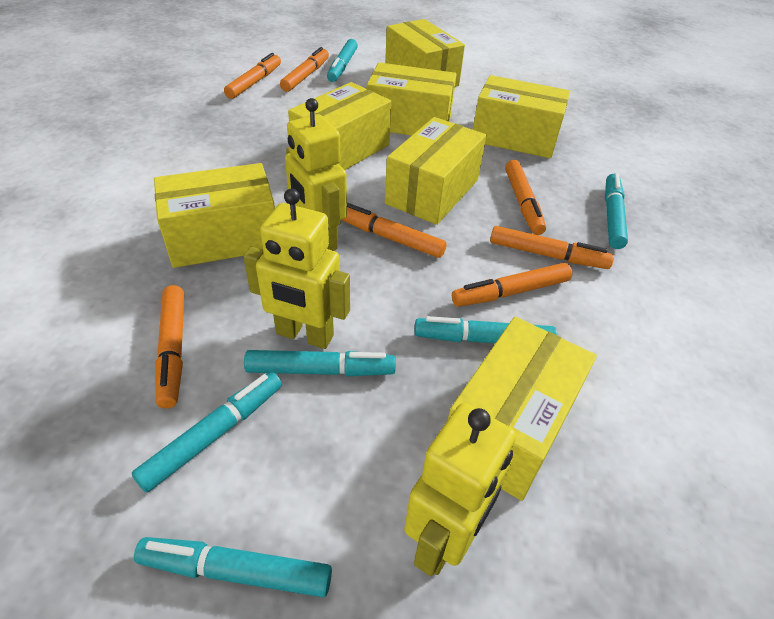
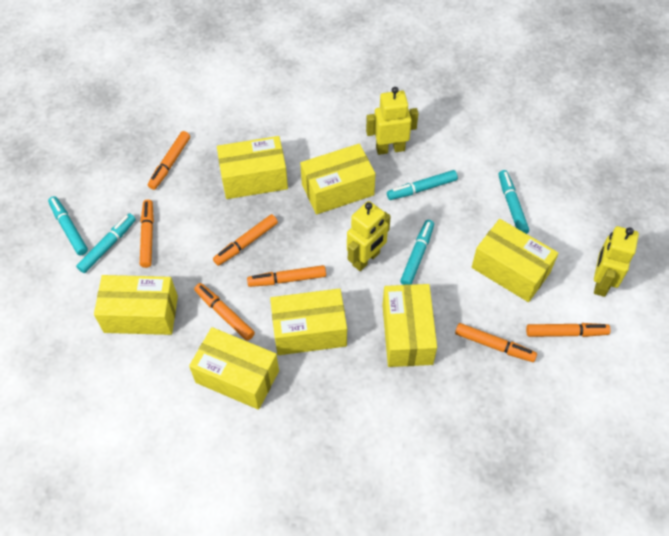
turquoise marker: 6 -> 5

